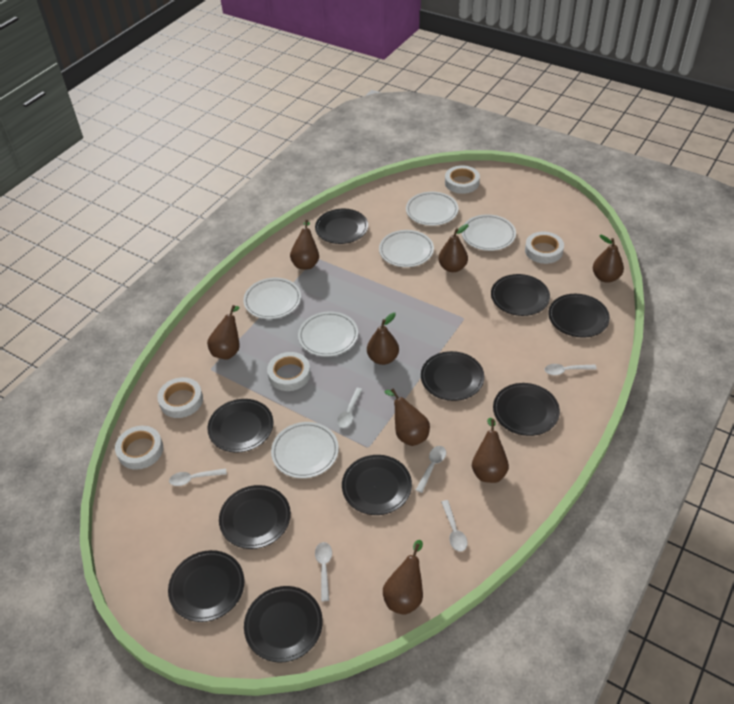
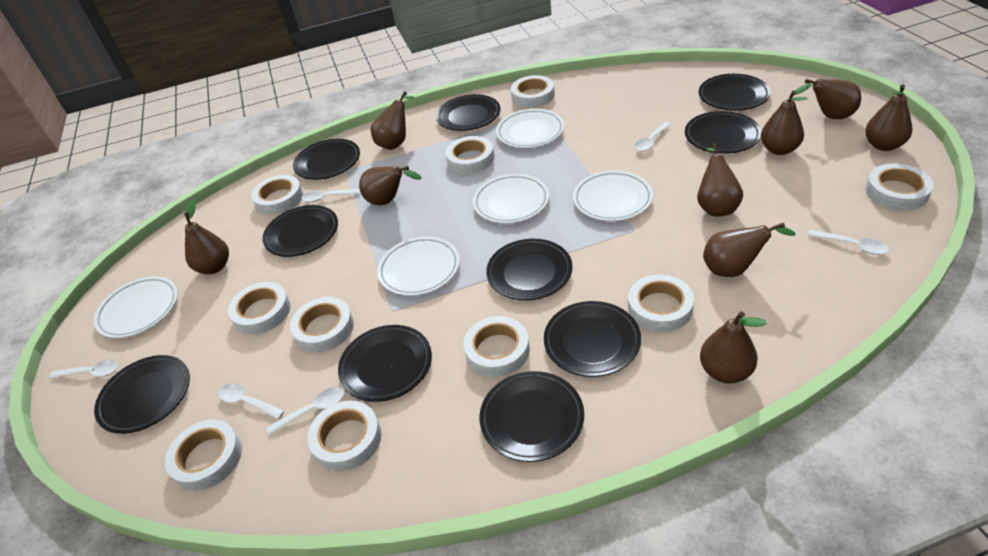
brown pear: 8 -> 9
white plate: 6 -> 5
white tape: 5 -> 10

